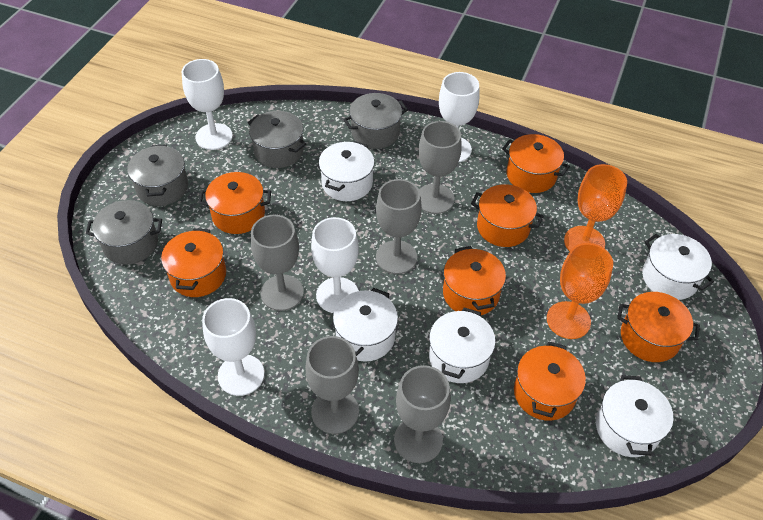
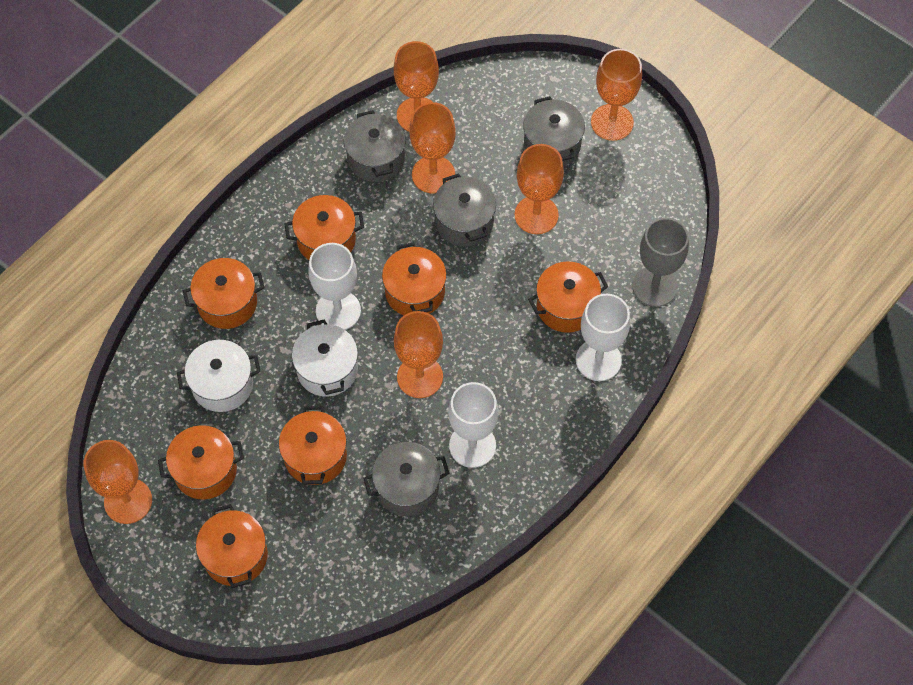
grey goblet: 5 -> 1
orange goblet: 2 -> 6
white goblet: 4 -> 3
white pot: 5 -> 2

